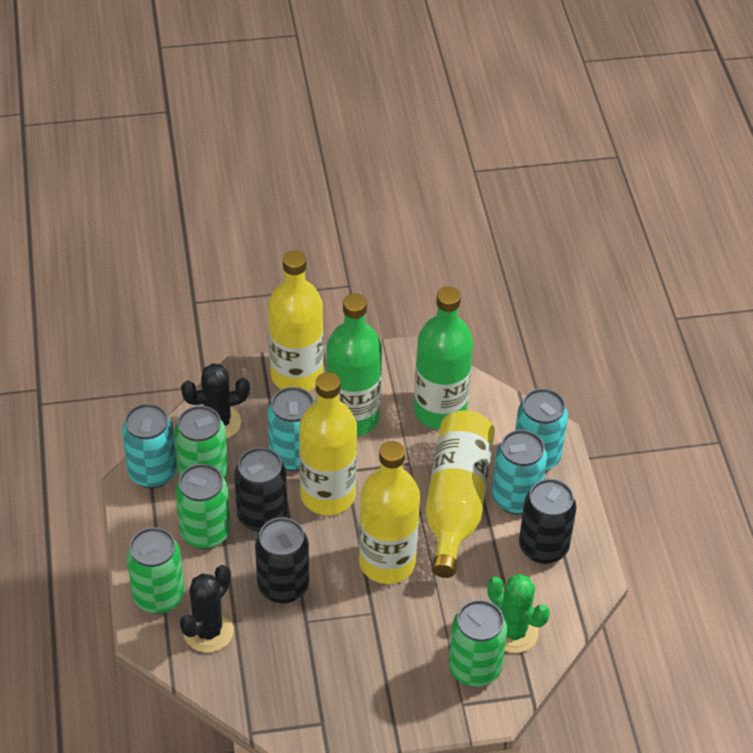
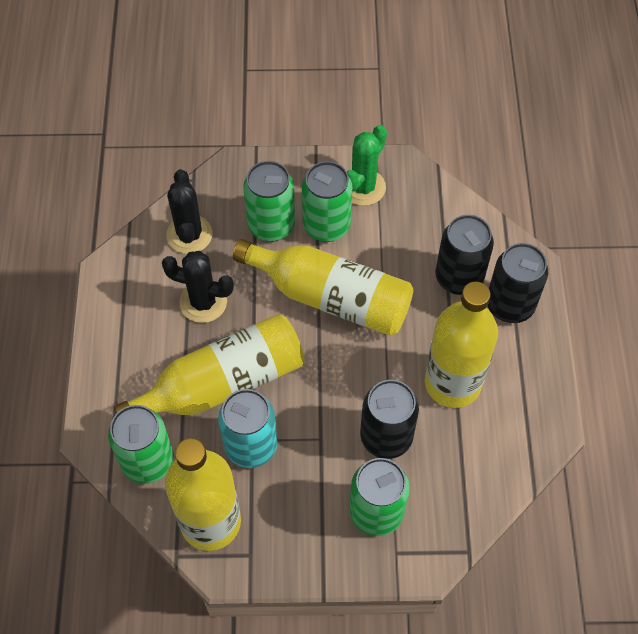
green bottle: 2 -> 0
turquoise can: 4 -> 1

